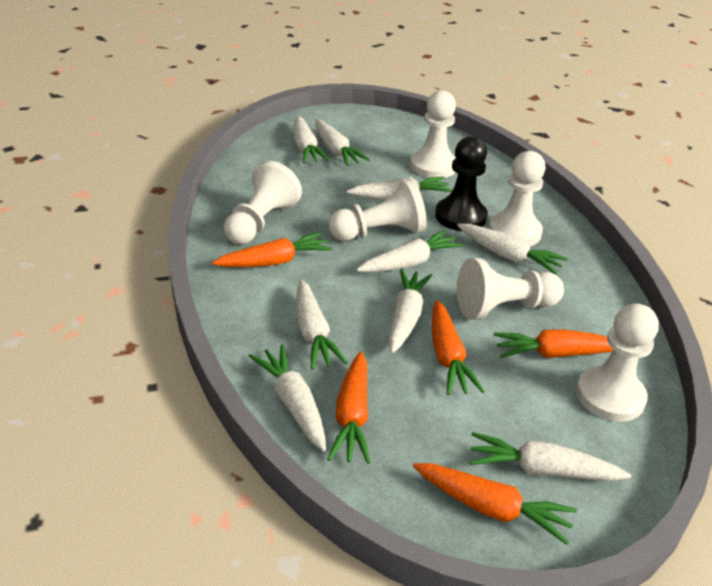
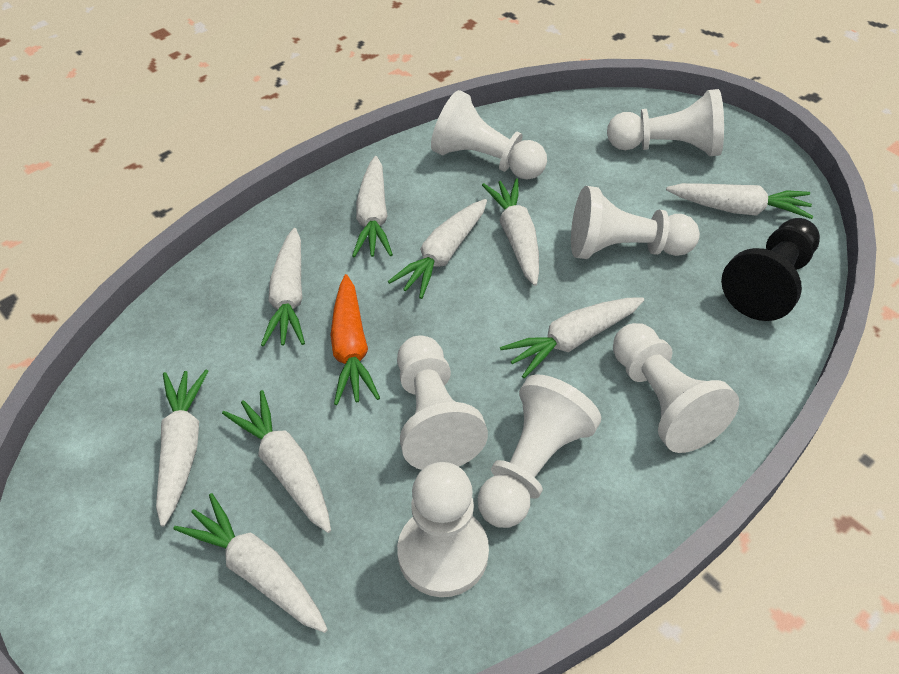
orange carrot: 5 -> 1
white pawn: 6 -> 7

